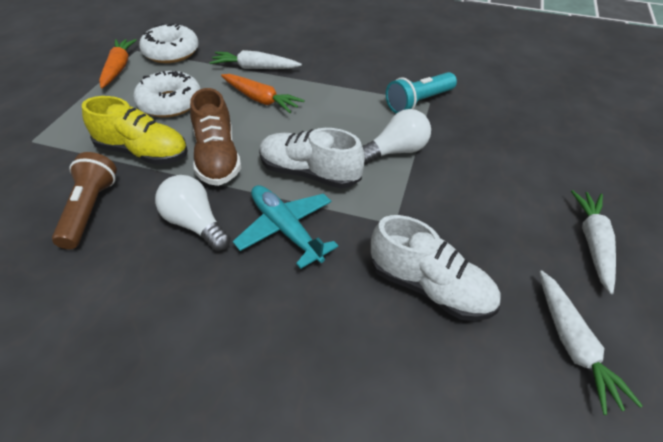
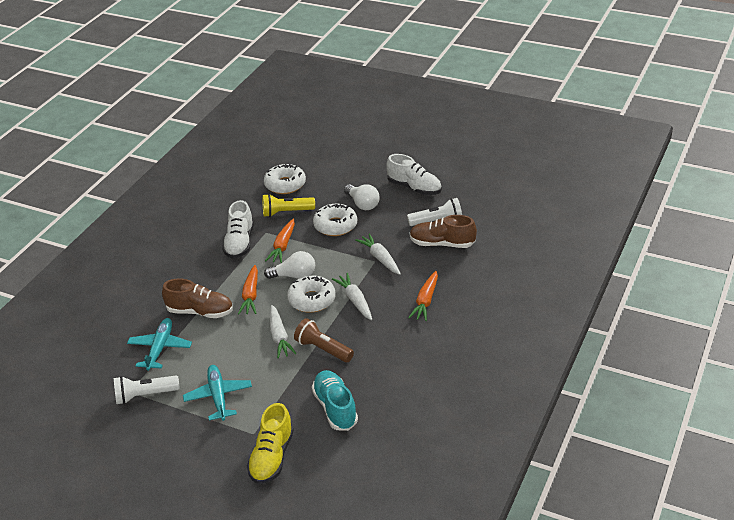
brown shoe: 1 -> 2
orange carrot: 2 -> 3
turquoise flashlight: 1 -> 0
turquoise plane: 1 -> 2
turquoise shoe: 0 -> 1
white donut: 2 -> 3
white flashlight: 0 -> 2
yellow flashlight: 0 -> 1

